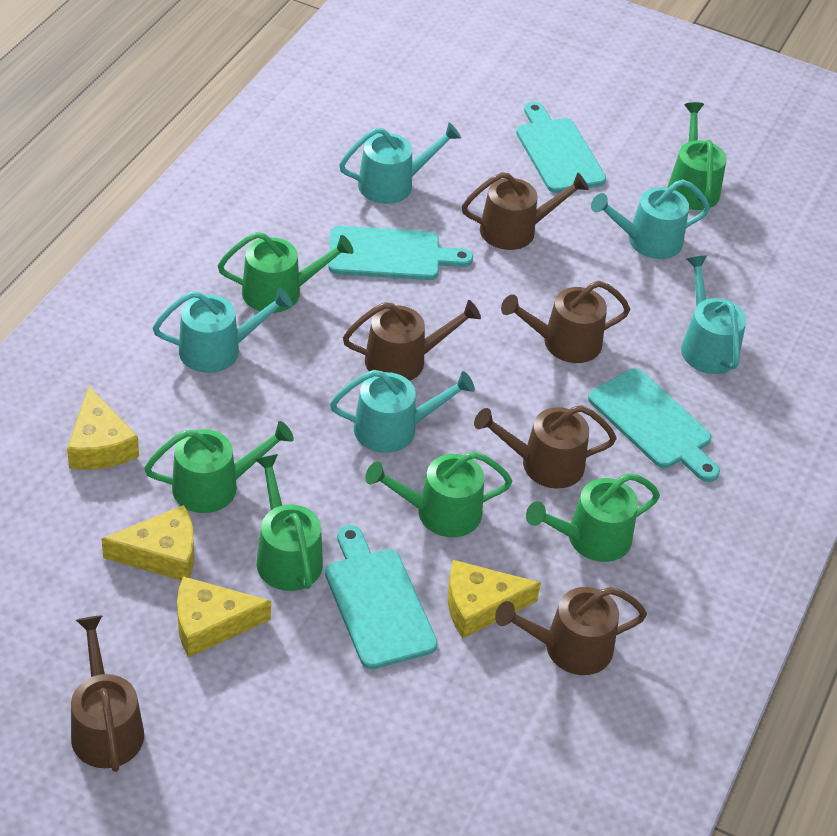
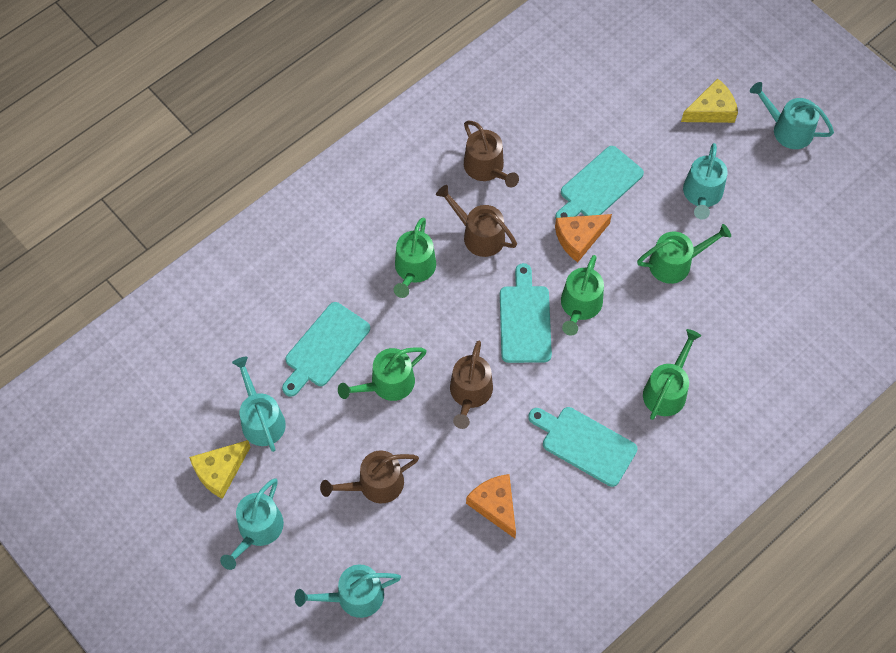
brown watering can: 6 -> 4
green watering can: 6 -> 5
orange cheese: 0 -> 2
yellow cheese: 4 -> 2

